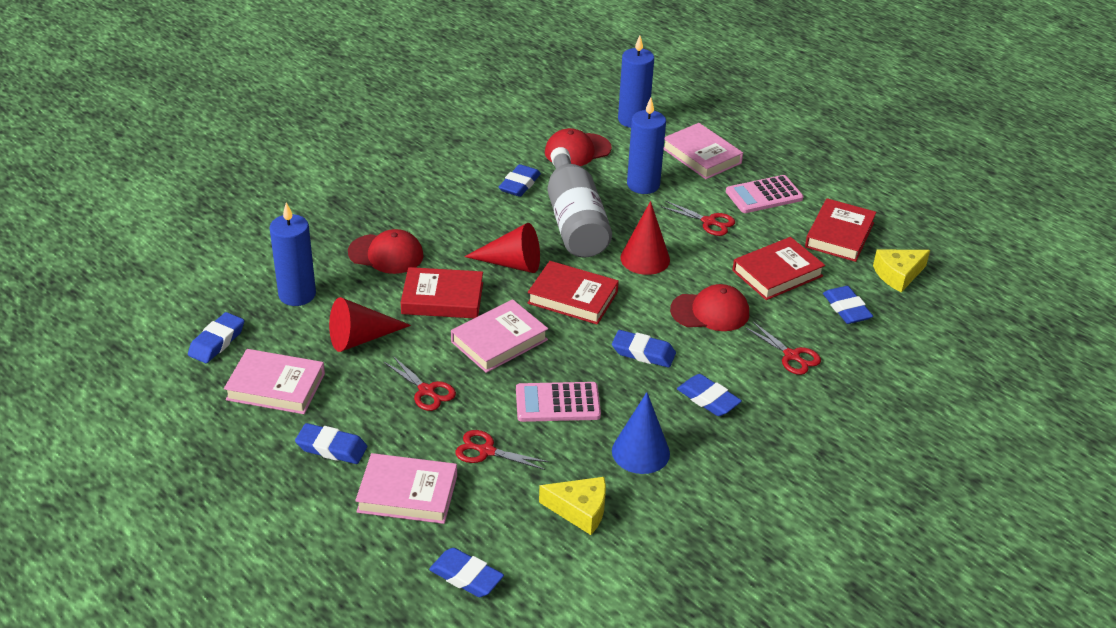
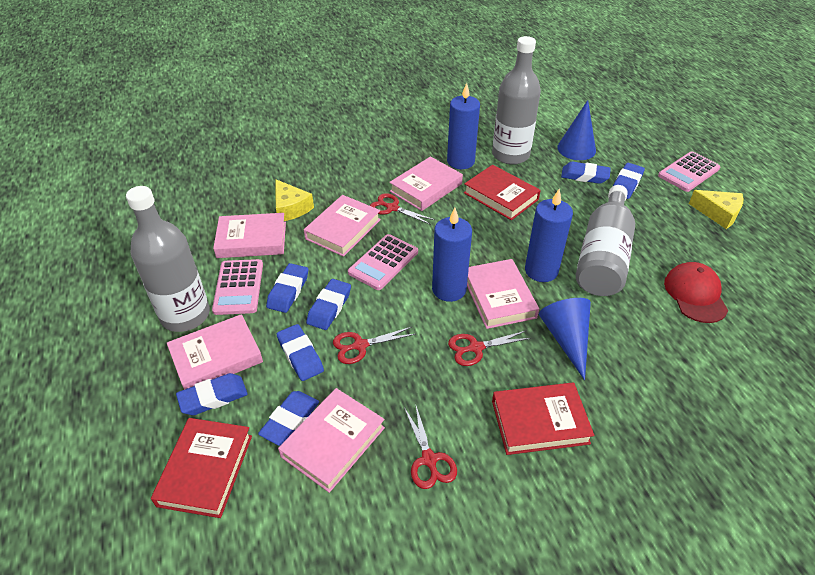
blue cone: 1 -> 2
grey bottle: 1 -> 3
pink book: 4 -> 6
pink calculator: 2 -> 3
red book: 4 -> 3
red cap: 3 -> 1
red cone: 3 -> 0

